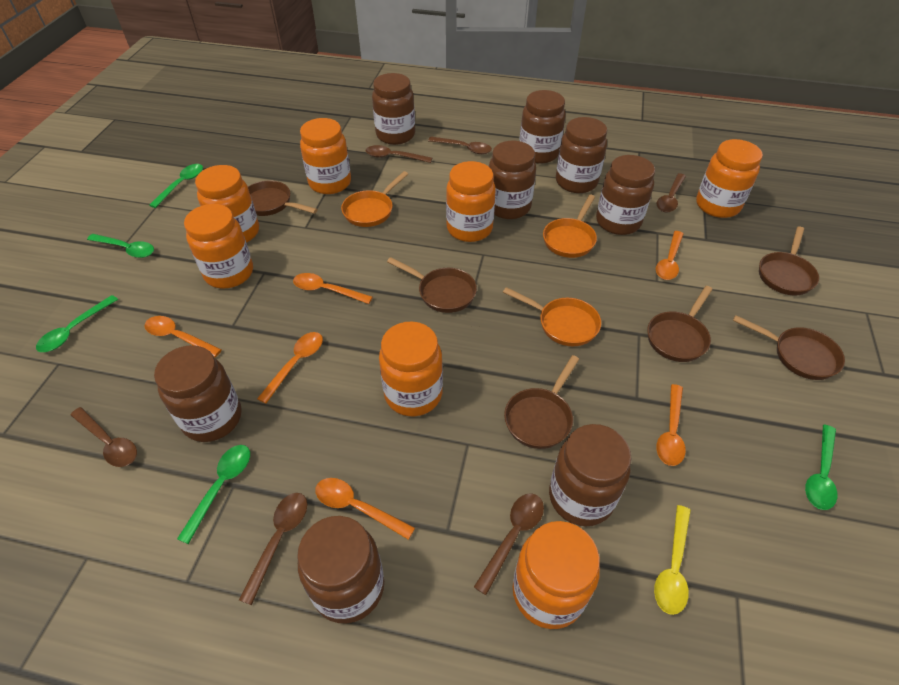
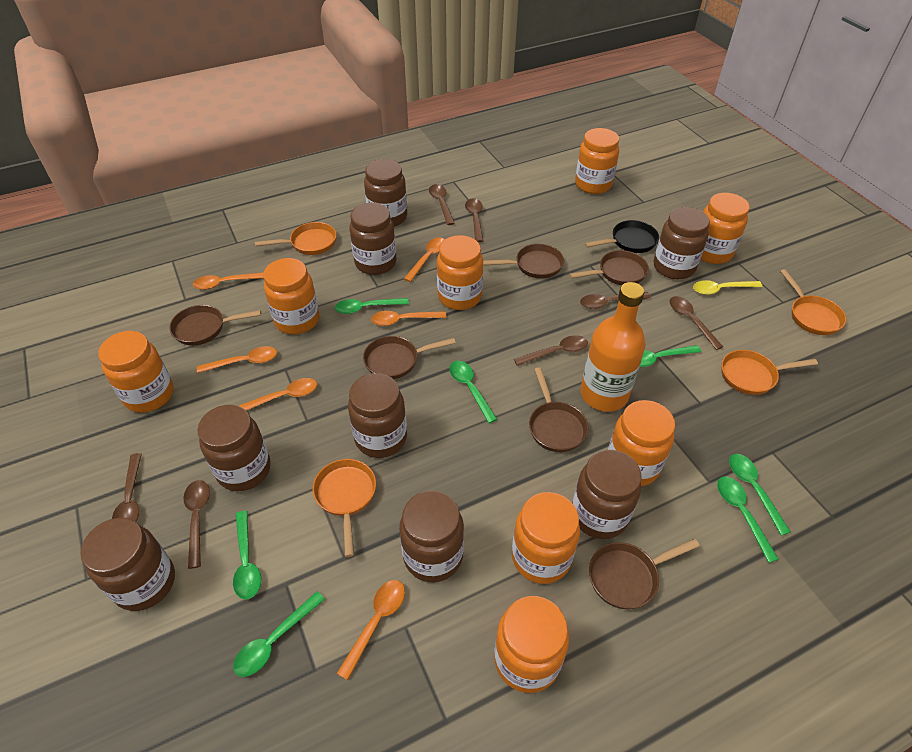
black pan: 0 -> 1
brown spoon: 6 -> 7
green spoon: 5 -> 7
orange bottle: 0 -> 1
orange jar: 7 -> 8
orange pan: 3 -> 4

